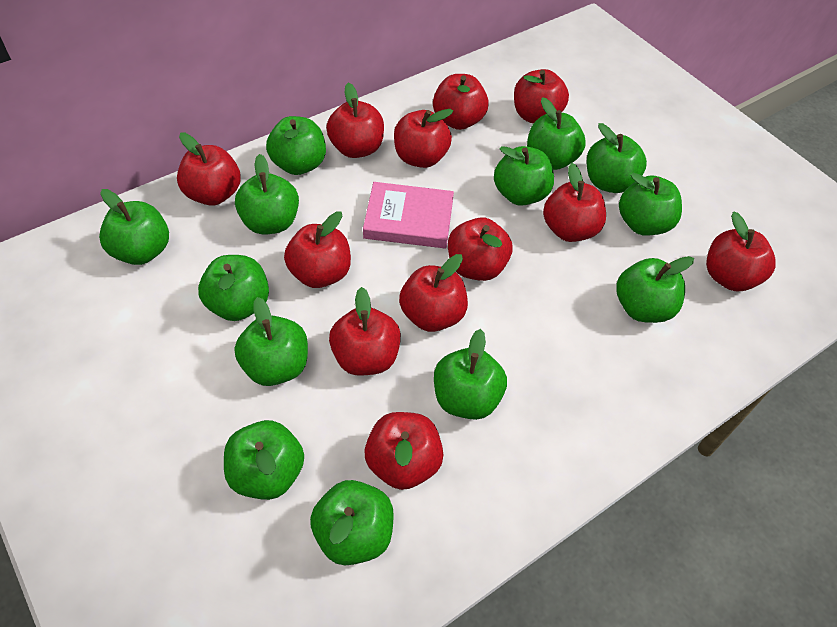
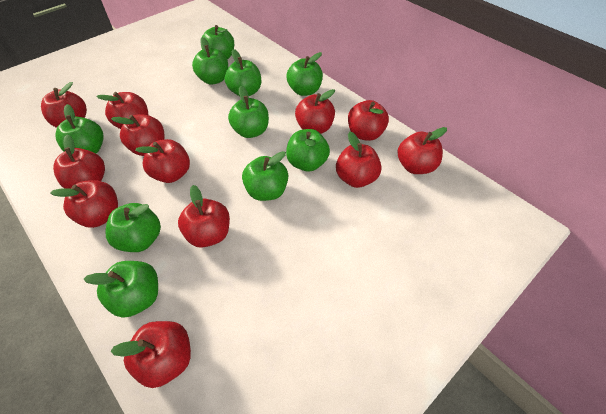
green apple: 13 -> 10
pink book: 1 -> 0

